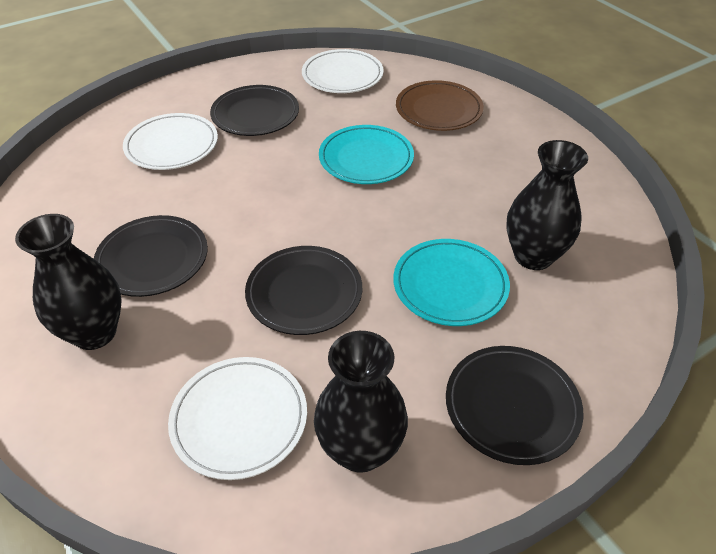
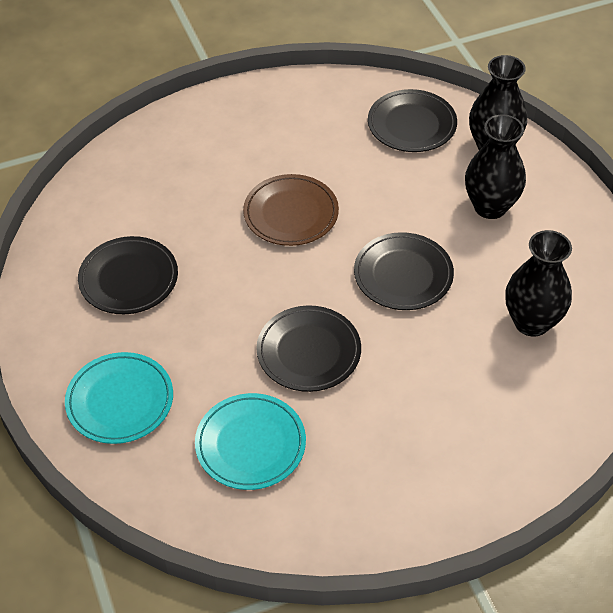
white plate: 3 -> 0

